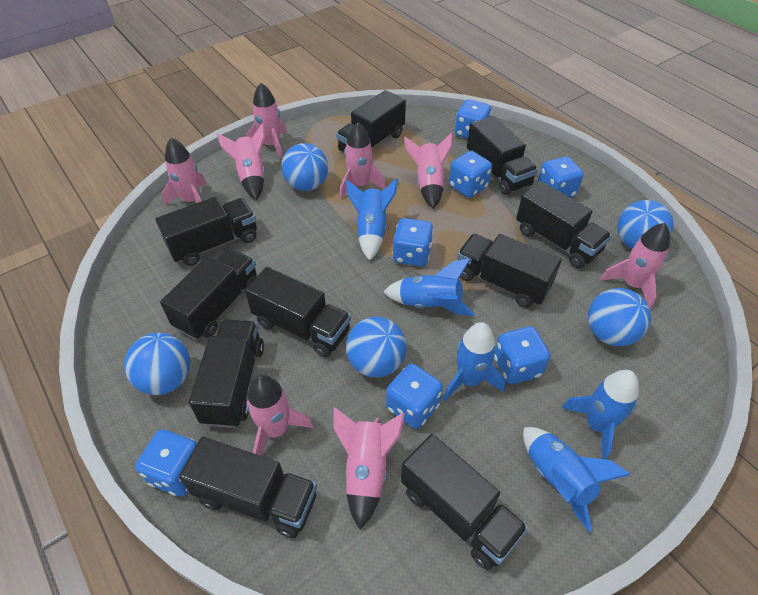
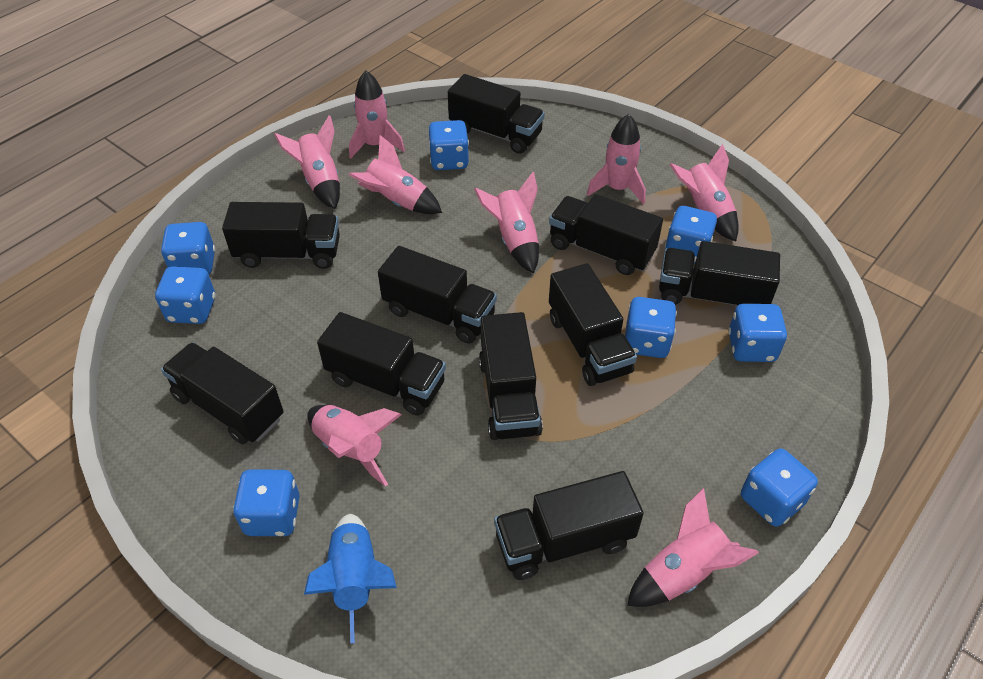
blue ball: 5 -> 0
blue dice: 7 -> 8
blue rocket: 5 -> 1

